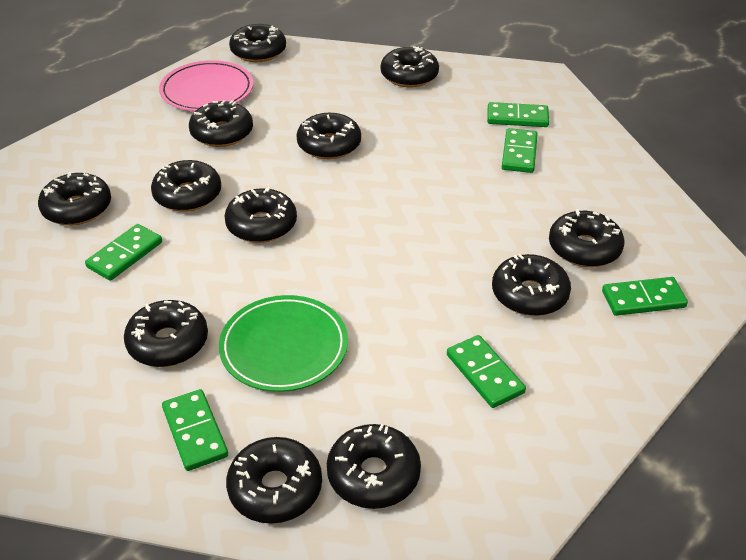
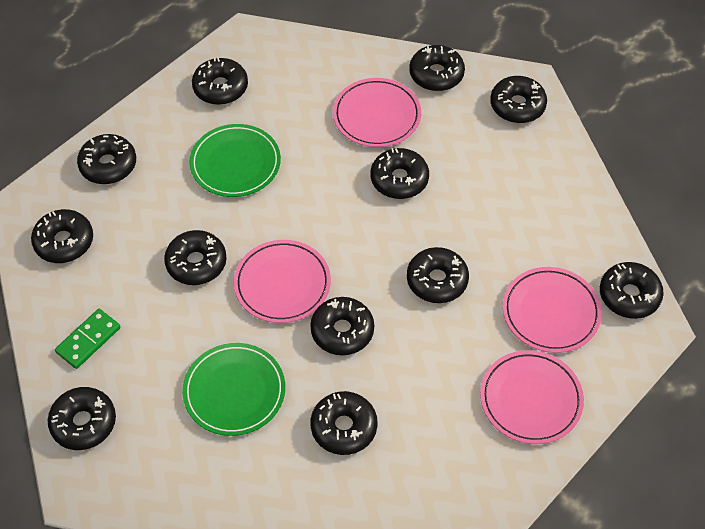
green domino: 6 -> 1
green plate: 1 -> 2
pink plate: 1 -> 4

